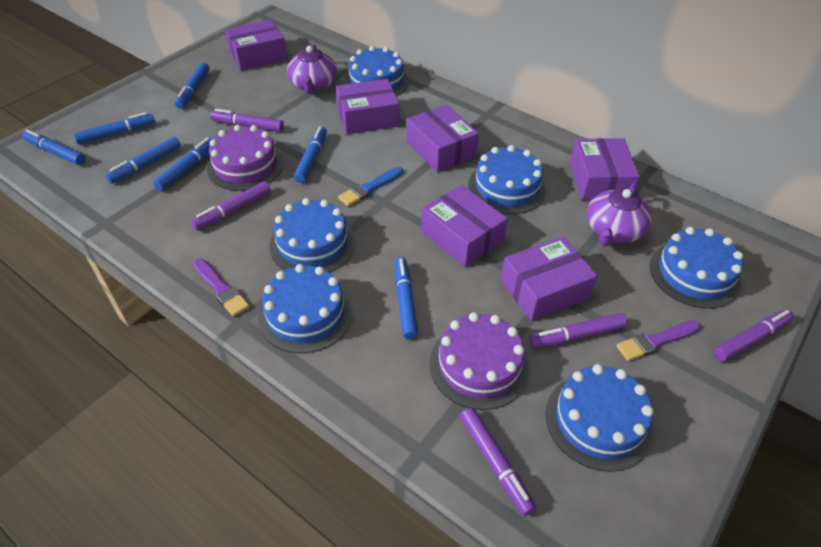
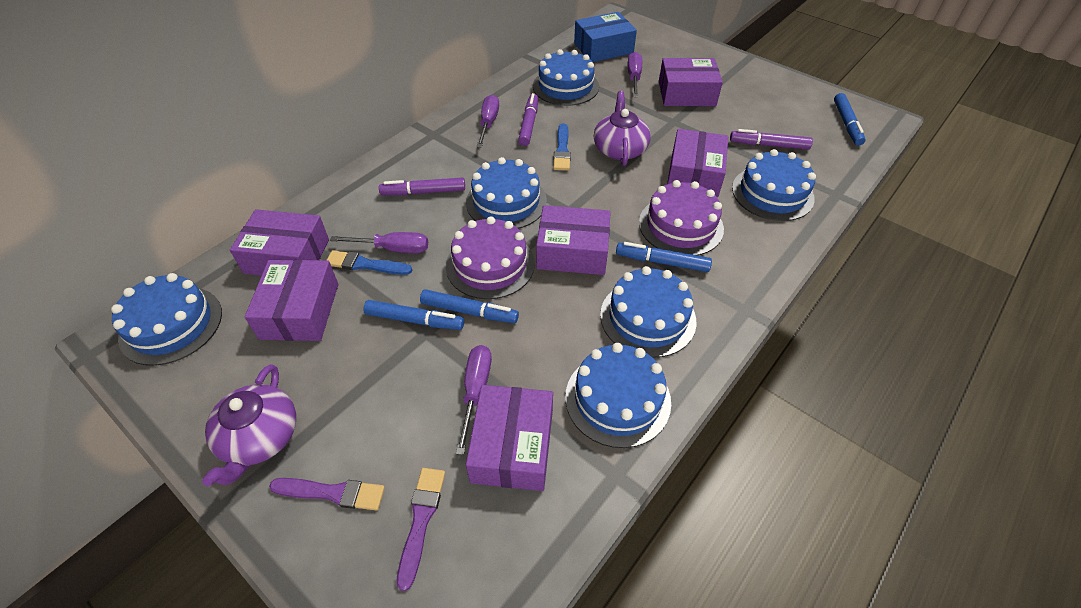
blue box: 0 -> 1
blue brush: 1 -> 2
blue marker: 7 -> 4
purple marker: 5 -> 3
purple screwdriver: 0 -> 4

